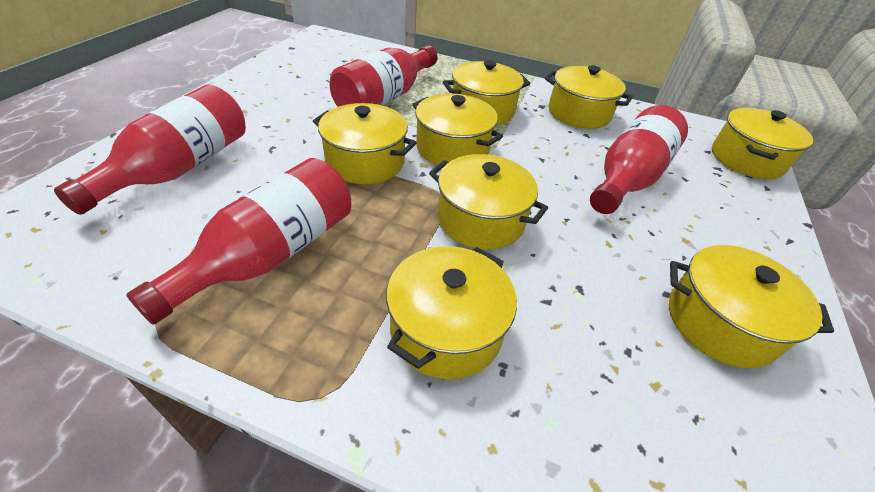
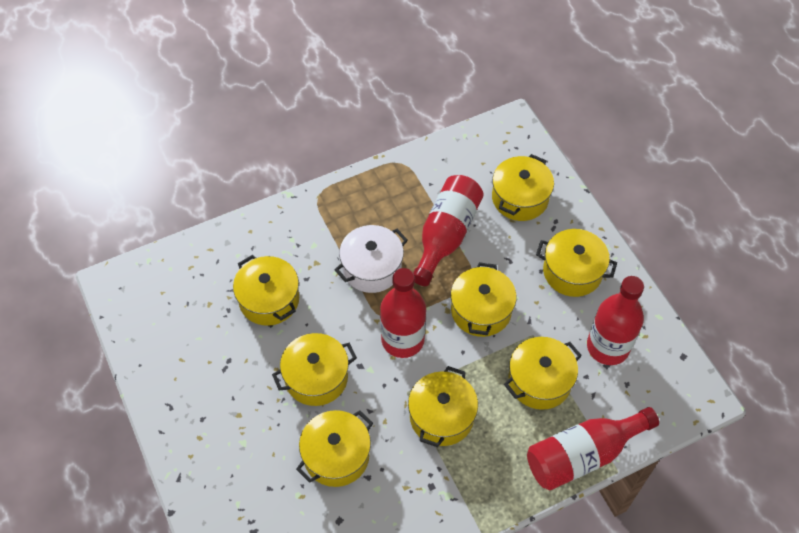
white pot: 0 -> 1

